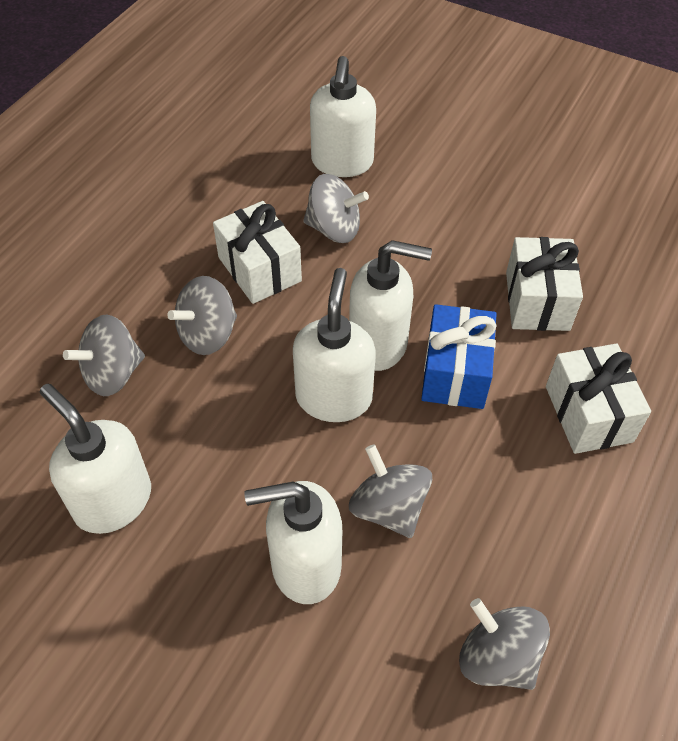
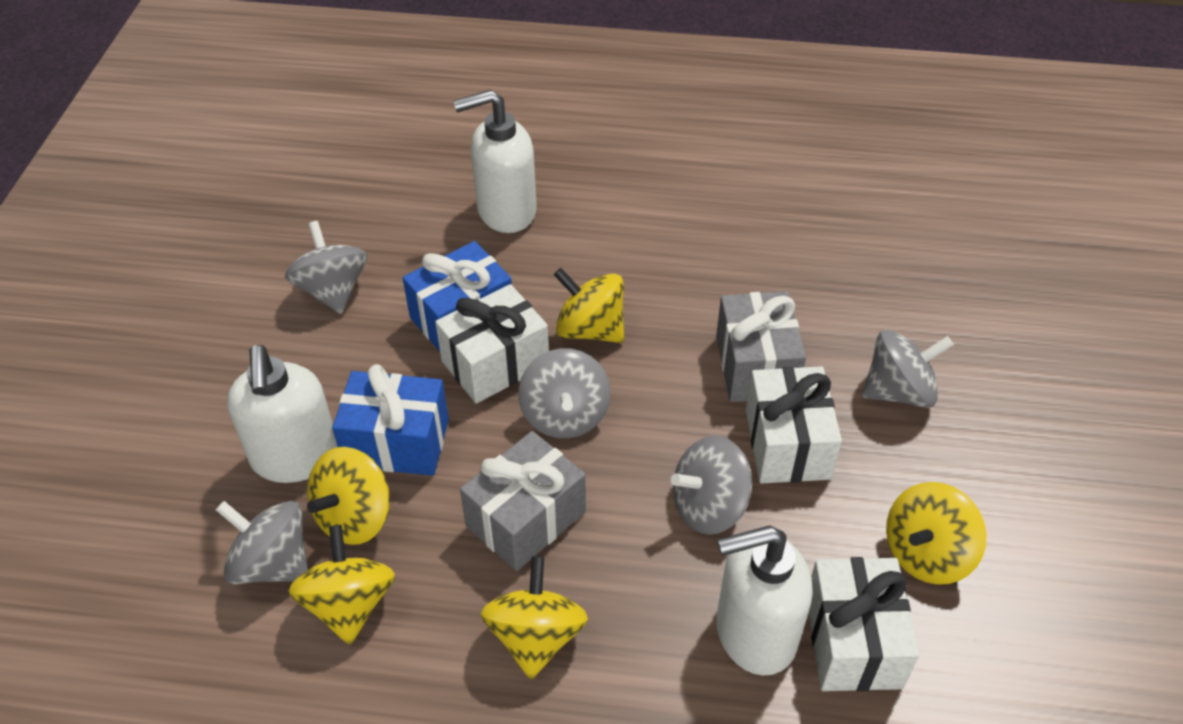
blue gift: 1 -> 2
grey gift: 0 -> 2
white soap dispenser: 5 -> 3
yellow spinning top: 0 -> 5

